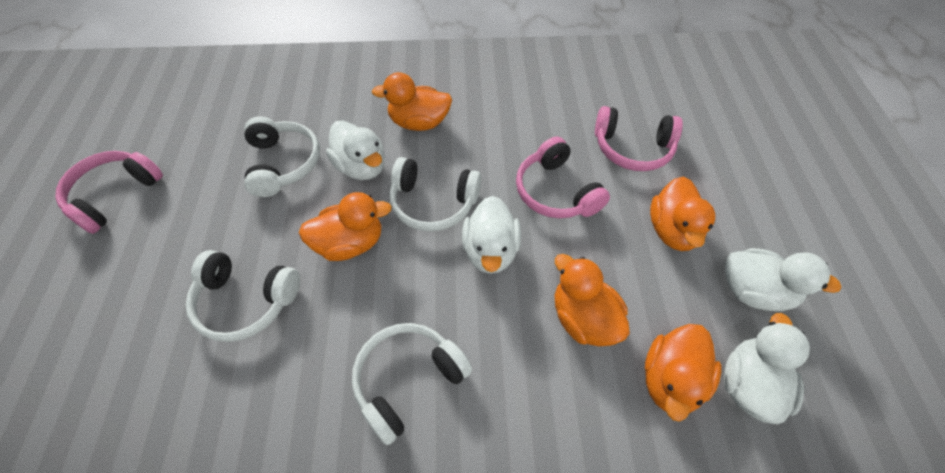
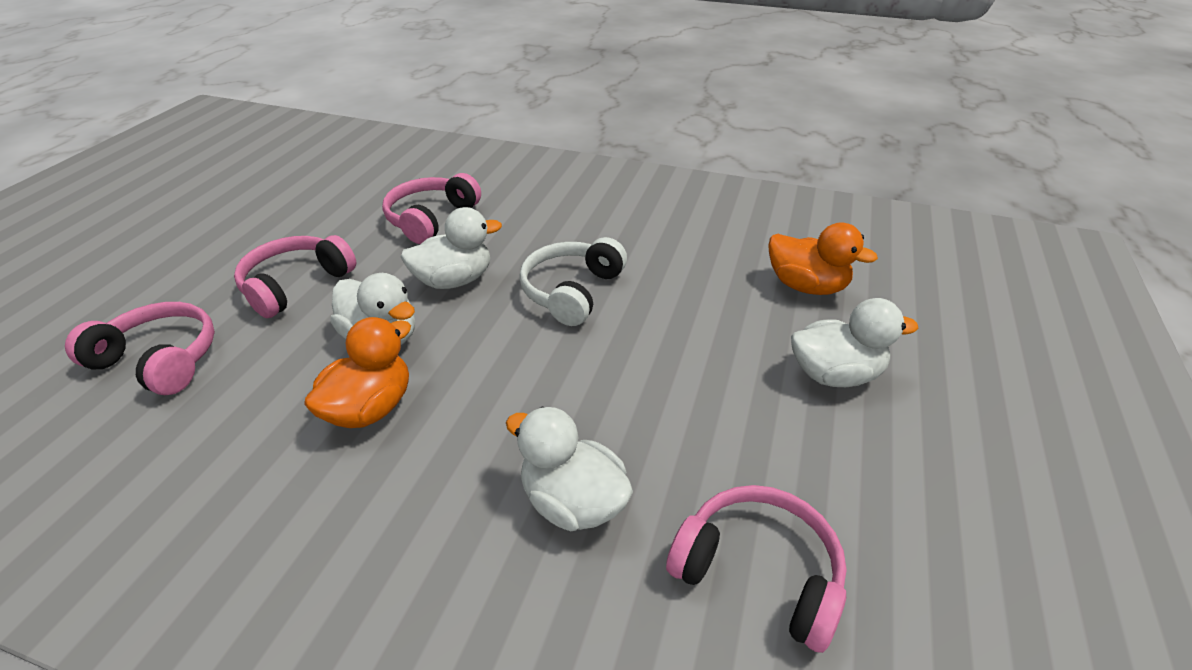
orange duck: 5 -> 2
pink headphones: 3 -> 4
white headphones: 4 -> 1

